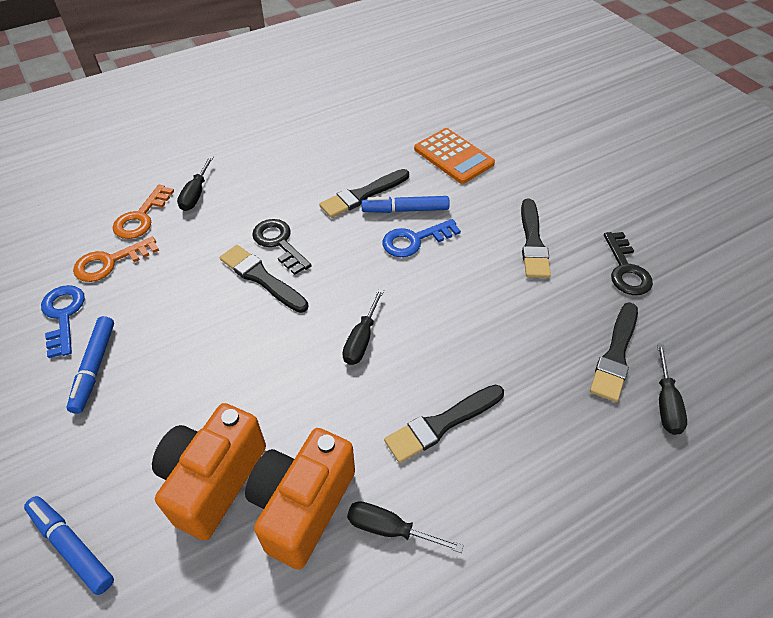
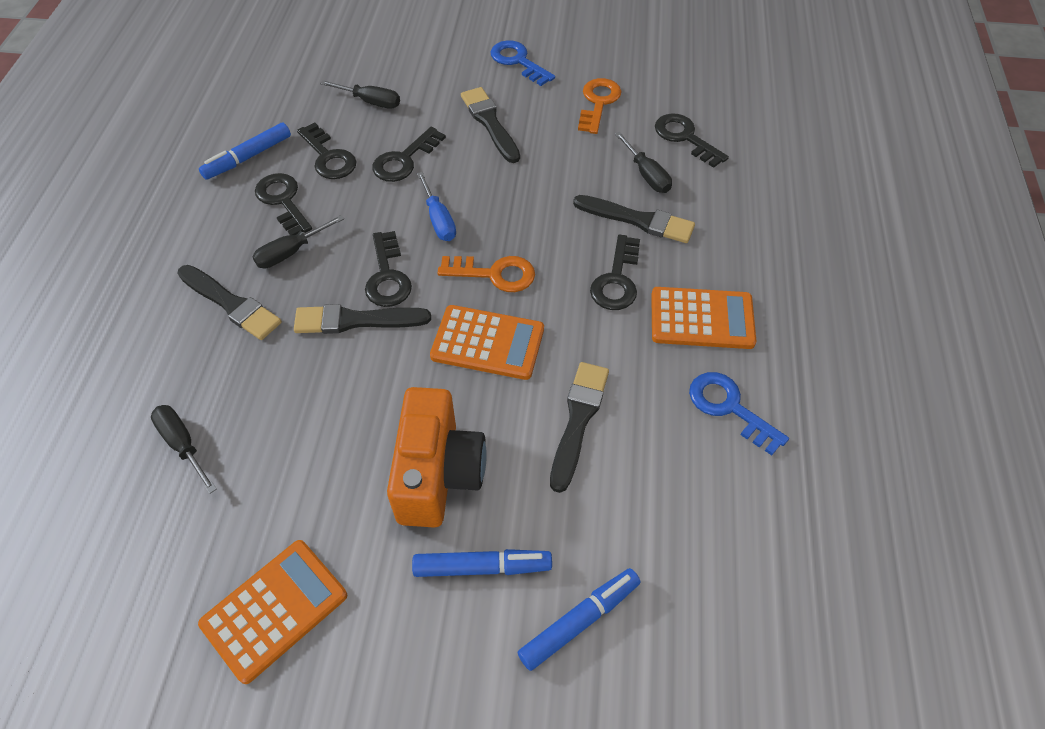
black key: 2 -> 6
blue screwdriver: 0 -> 1
orange calculator: 1 -> 3
orange camera: 2 -> 1

